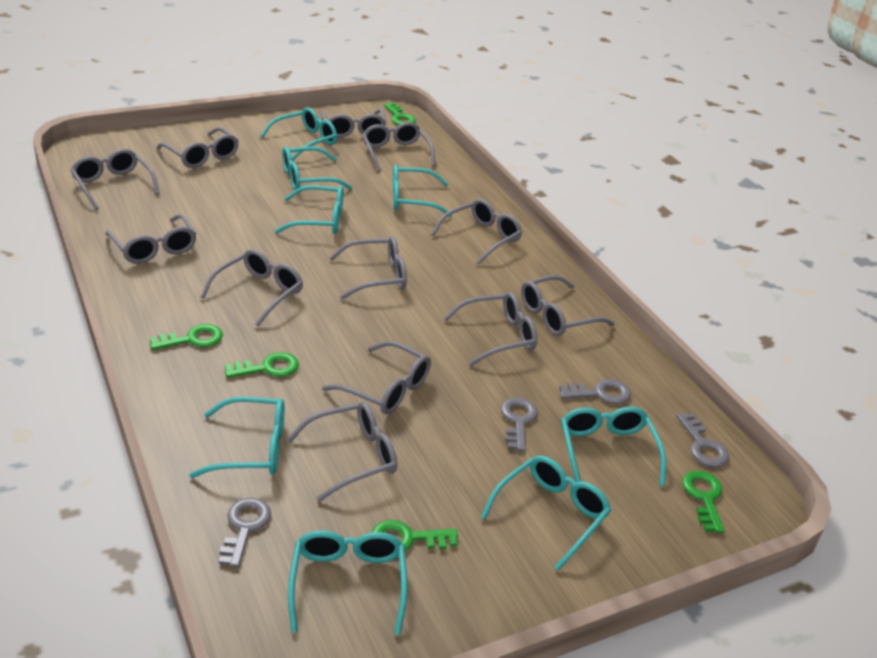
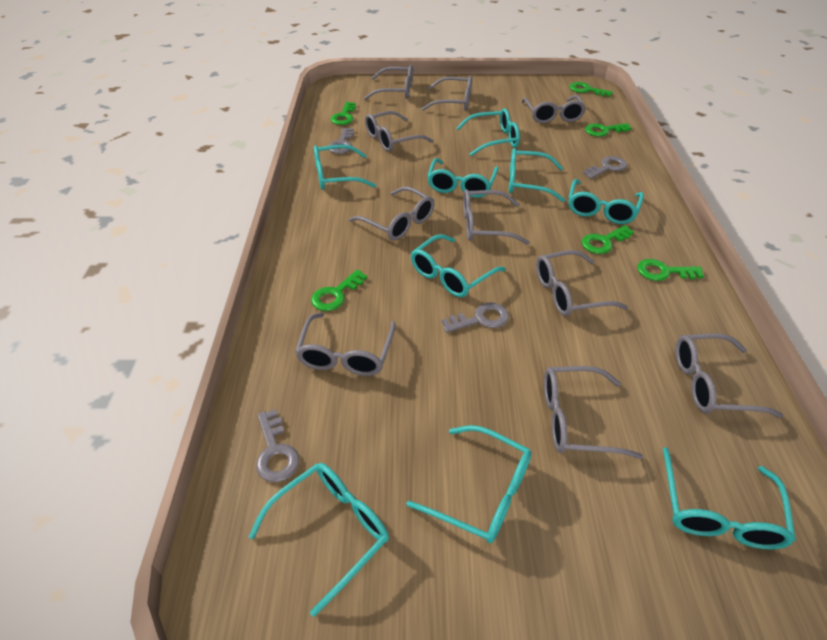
green key: 5 -> 6
grey glasses: 12 -> 10
turquoise glasses: 8 -> 9

